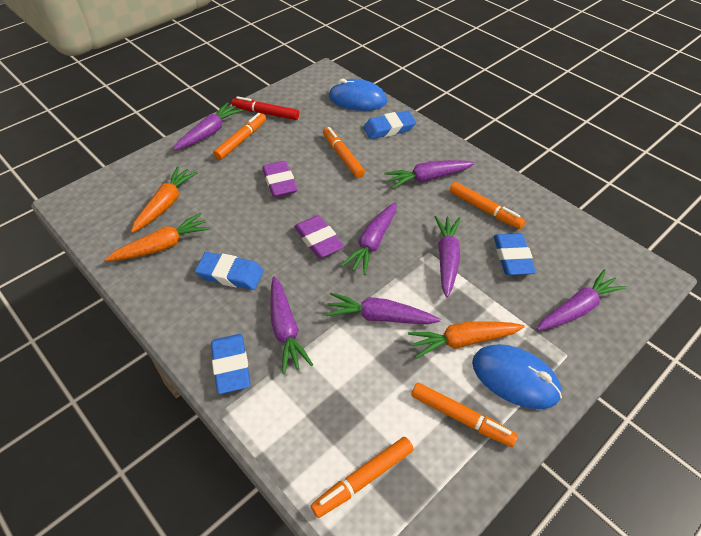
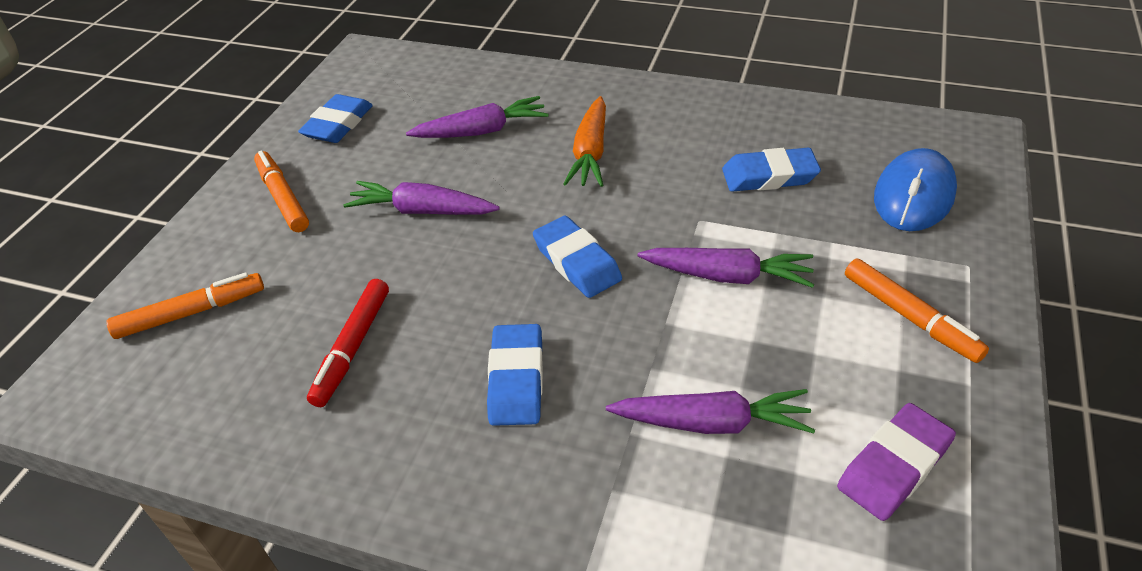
blue mouse: 2 -> 1
orange carrot: 3 -> 1
orange marker: 5 -> 3
purple carrot: 7 -> 4
purple eraser: 2 -> 1

